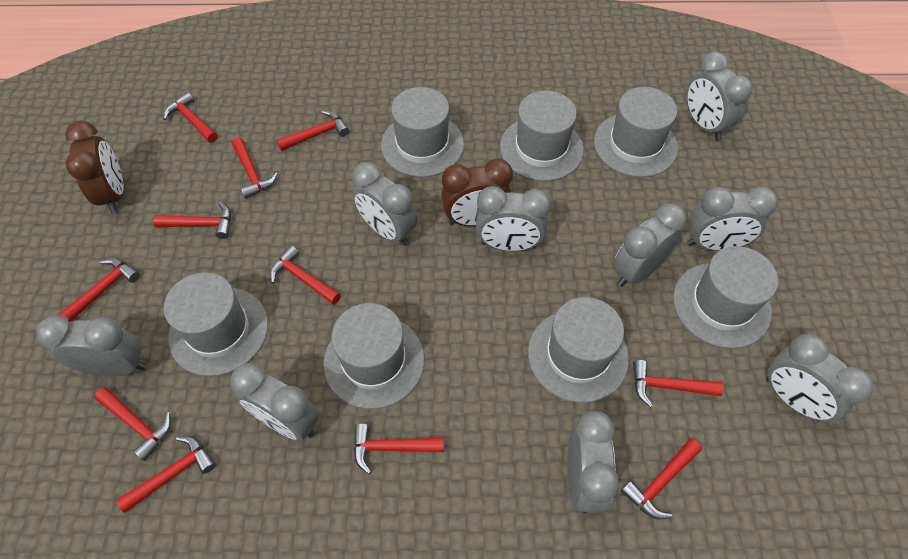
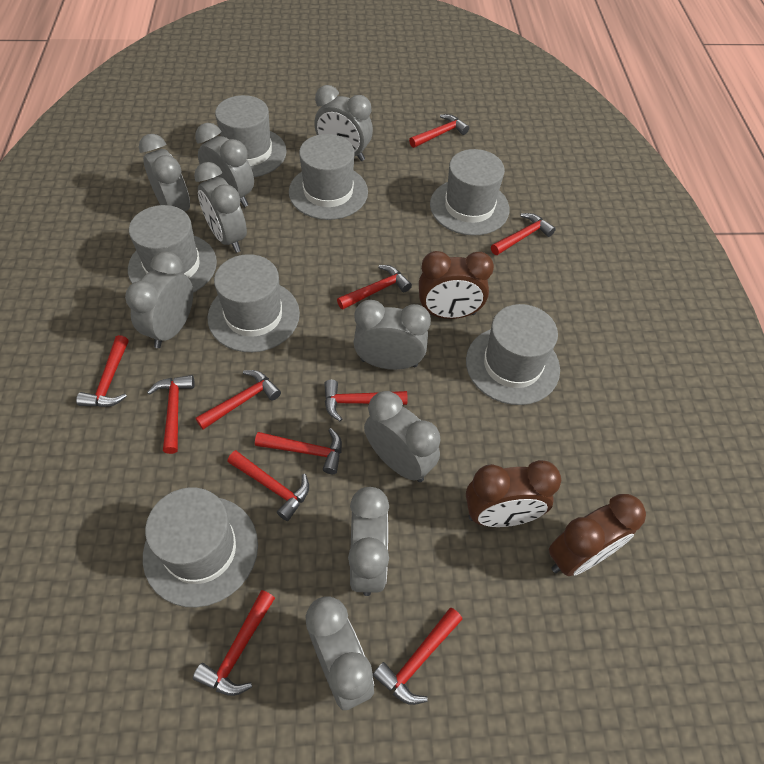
brown clock: 2 -> 3

